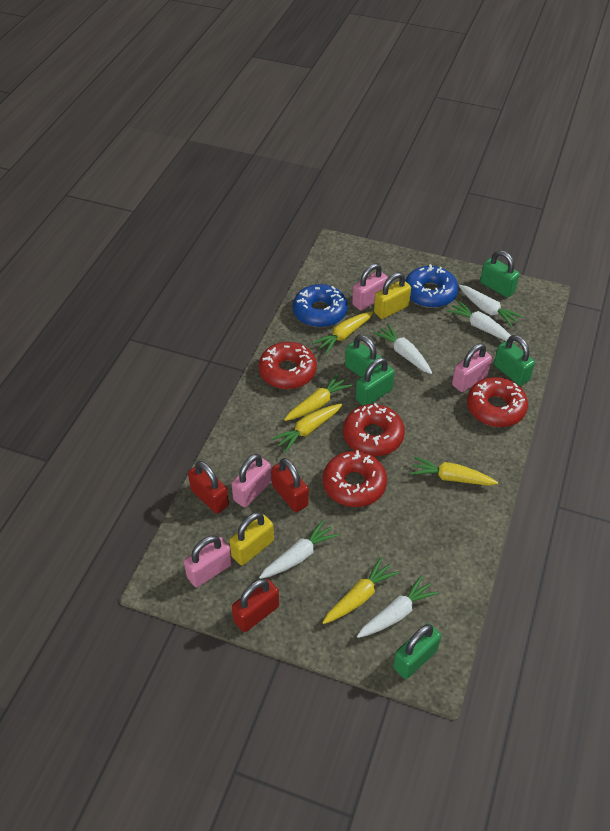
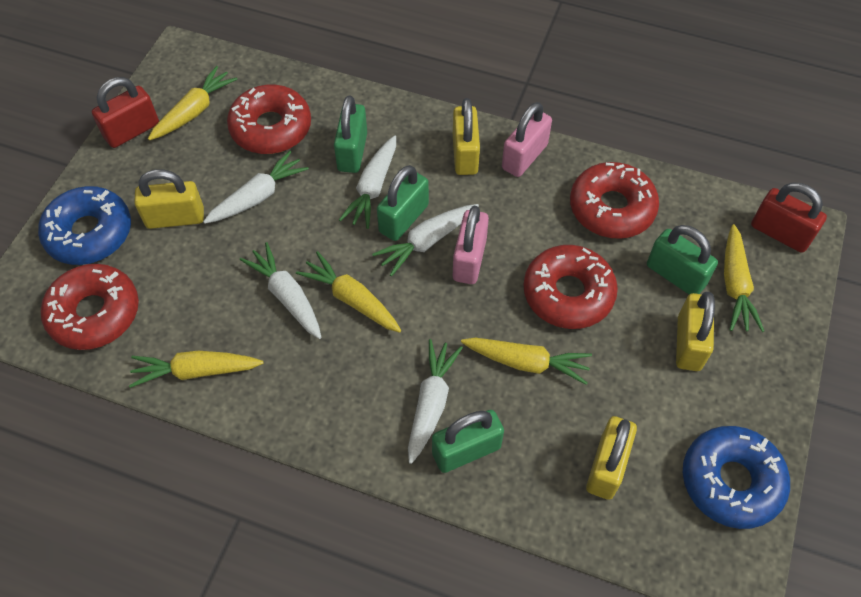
green padlock: 5 -> 4
pink padlock: 4 -> 2
red padlock: 3 -> 2
yellow padlock: 2 -> 4

